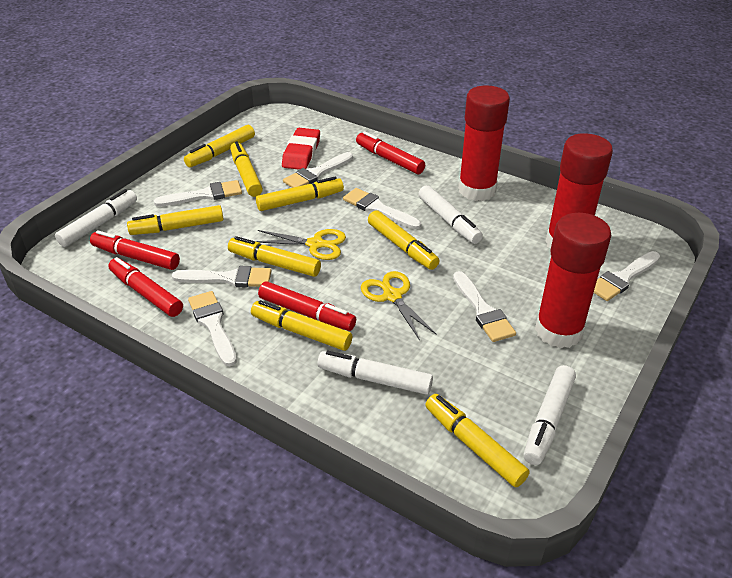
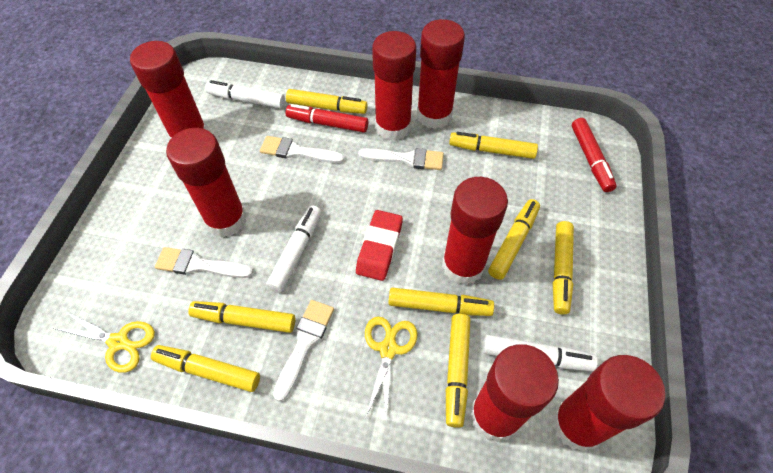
red glue stick: 3 -> 7
red marker: 4 -> 2
white brush: 7 -> 4
white marker: 4 -> 3

